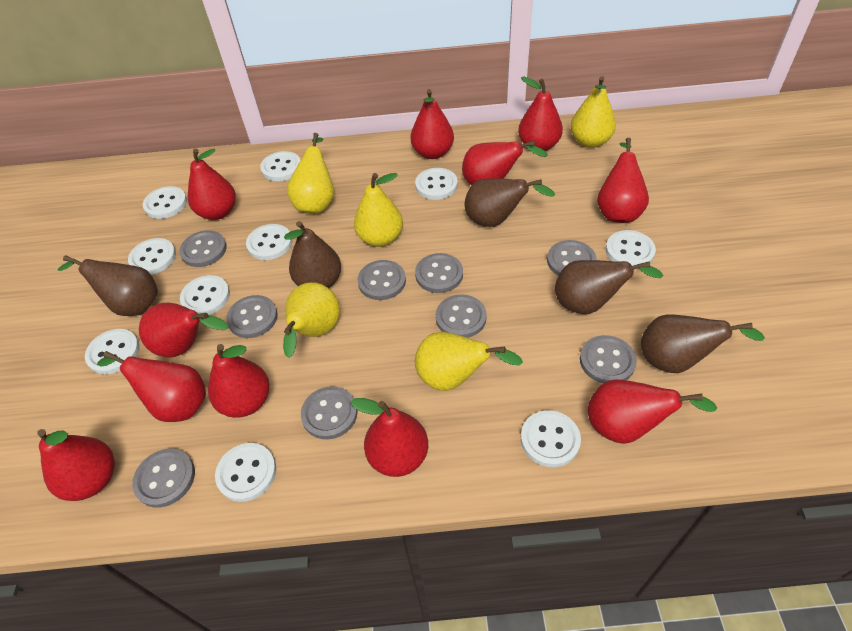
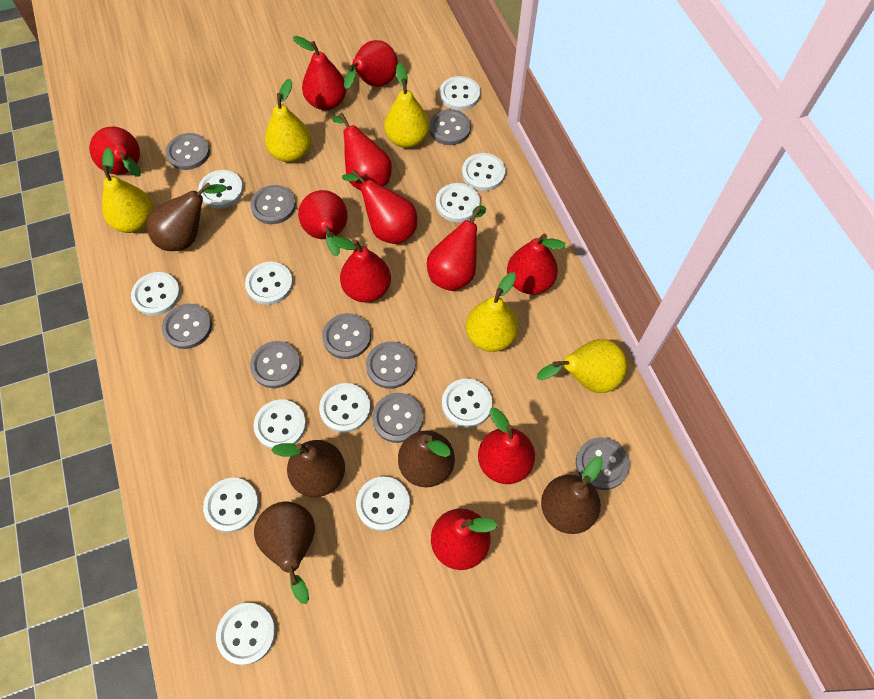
white button: 10 -> 12

